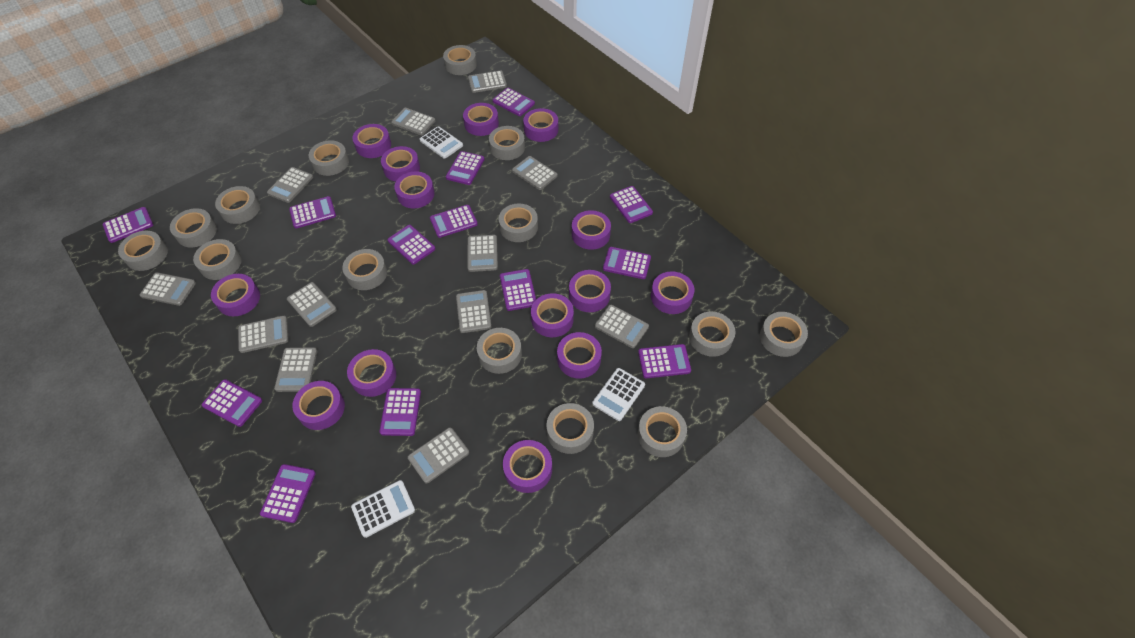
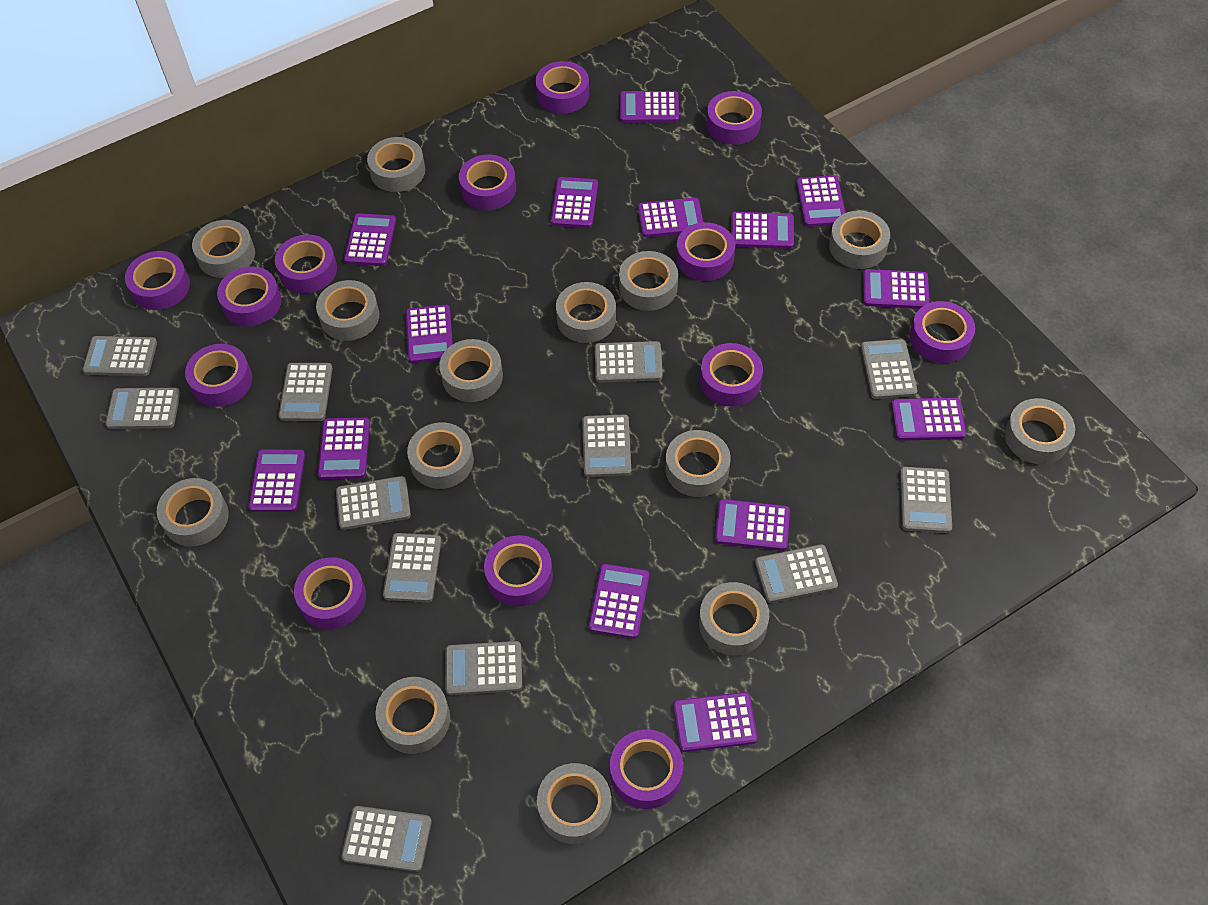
purple calculator: 13 -> 14
purple tape: 14 -> 13
white calculator: 3 -> 0

